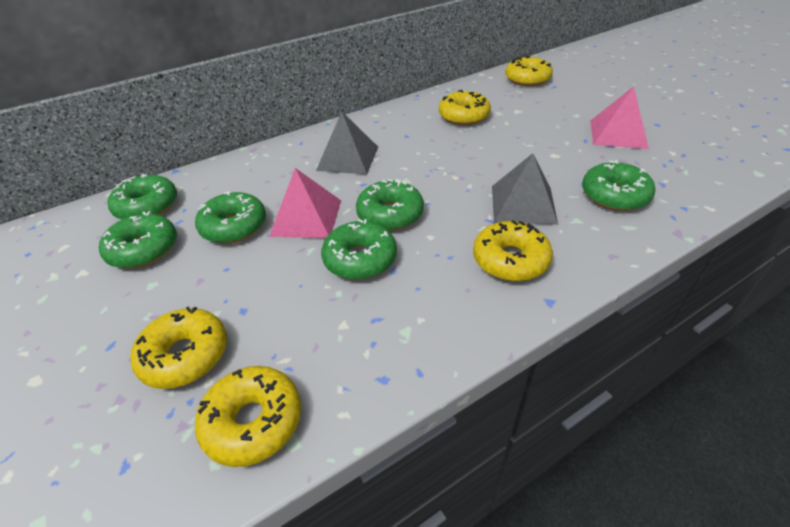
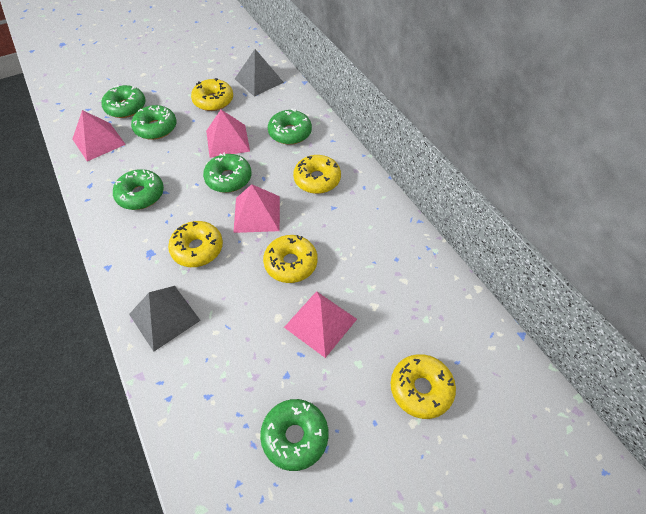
pink pyramid: 2 -> 4

